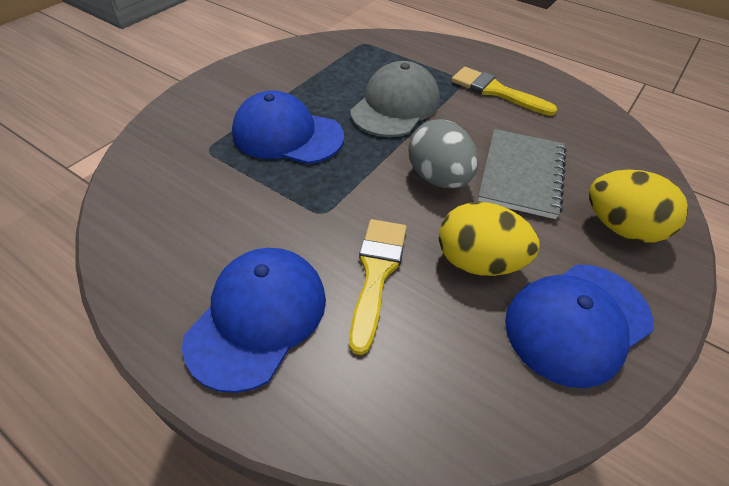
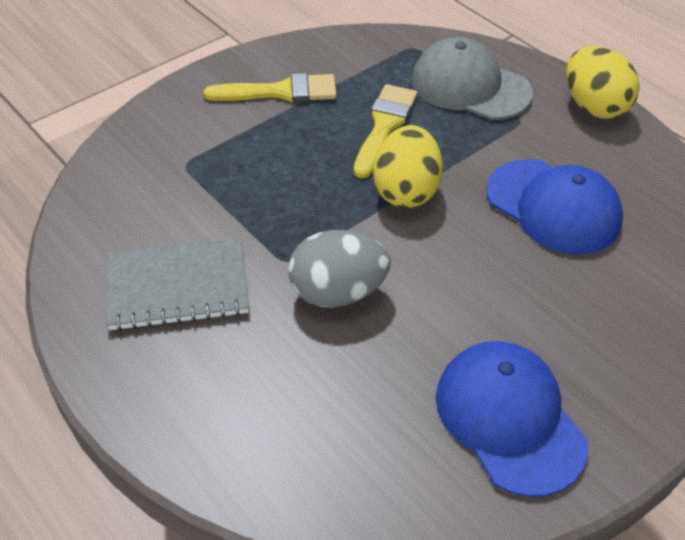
blue cap: 3 -> 2

